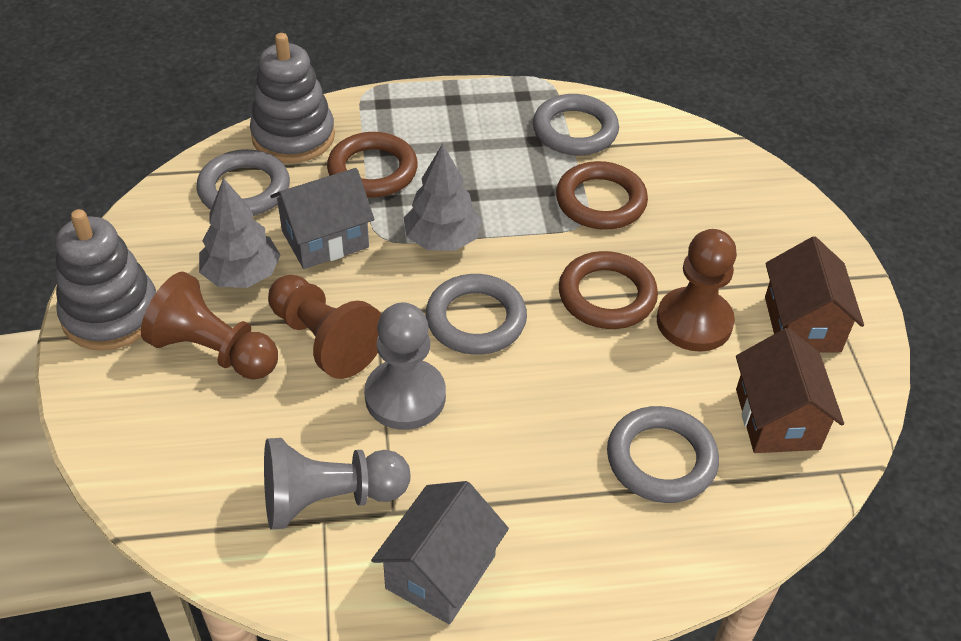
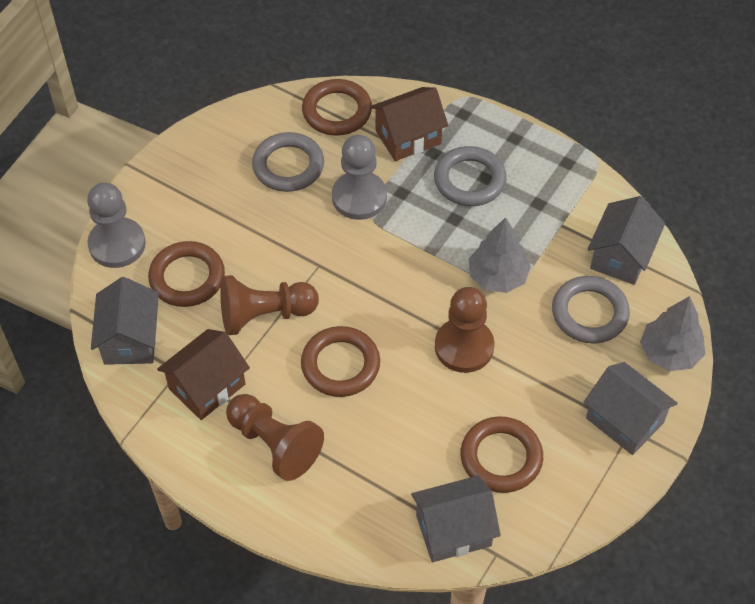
brown ring: 3 -> 4
grey house: 2 -> 4
grey ring: 4 -> 3
grey stacking toy: 2 -> 0

